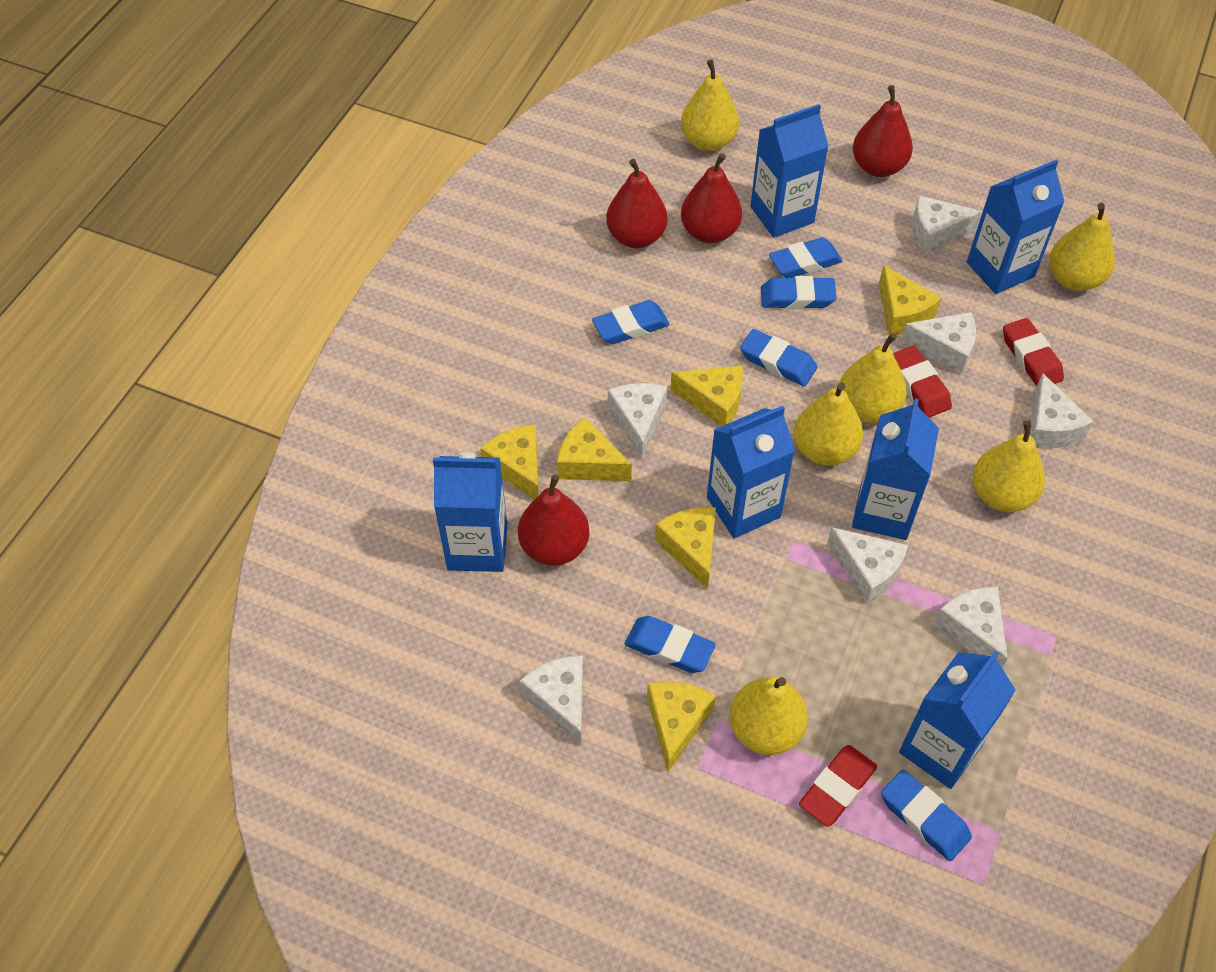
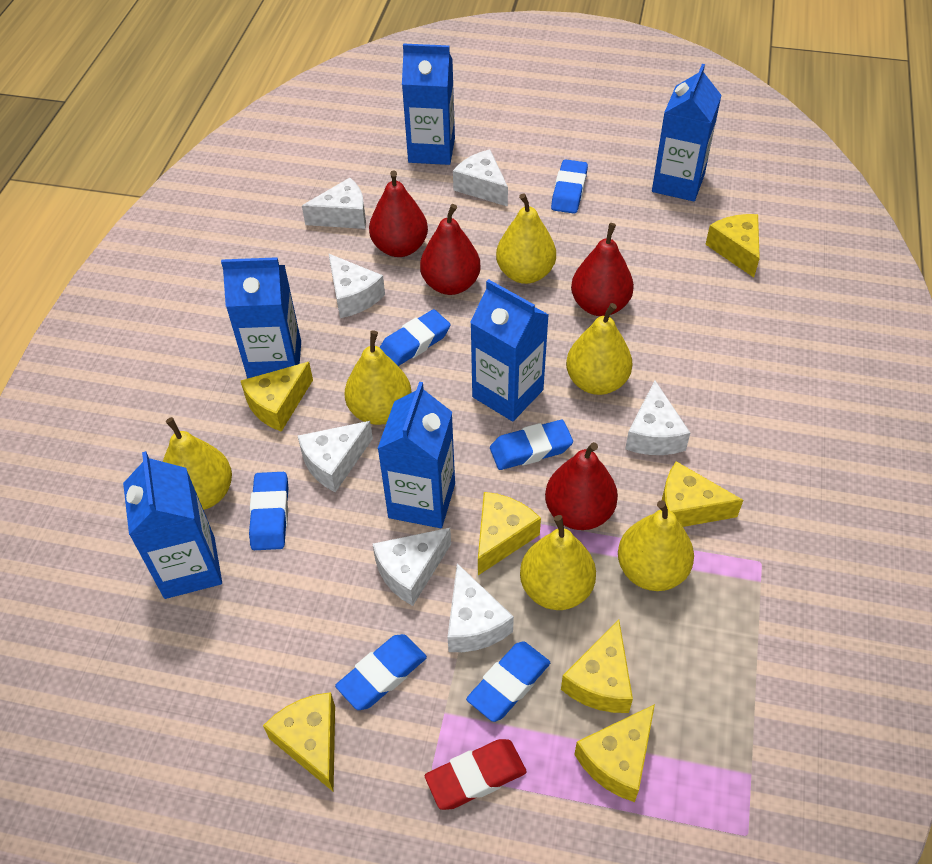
red eraser: 3 -> 1
yellow cheese: 6 -> 7

